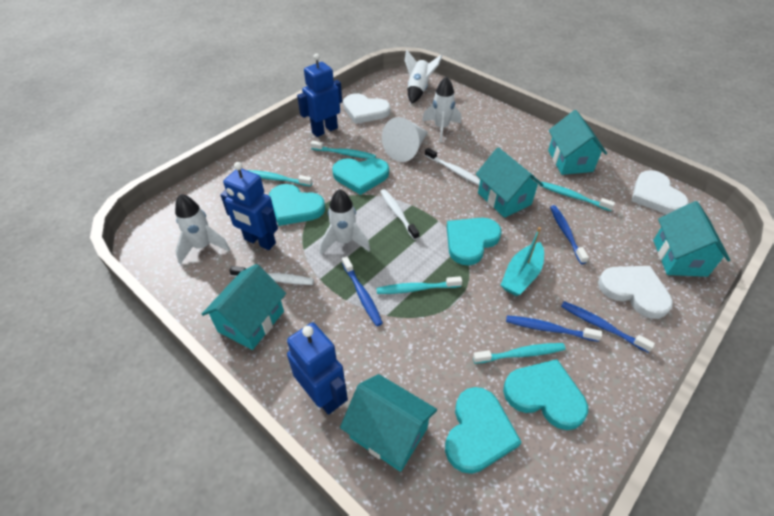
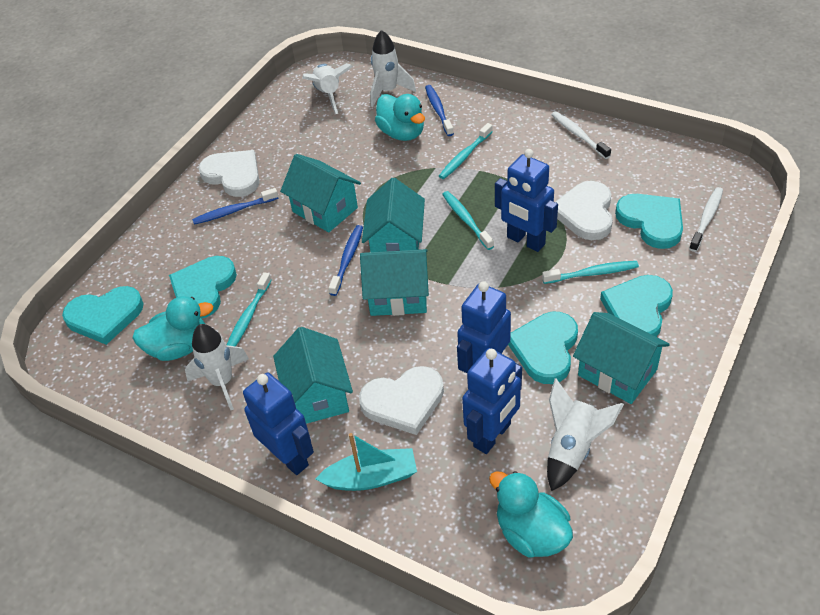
blue robot: 3 -> 4
blue toothbrush: 4 -> 3
turquoise duck: 0 -> 3
turquoise toothbrush: 5 -> 4
white cone: 1 -> 0
white toothbrush: 3 -> 2

